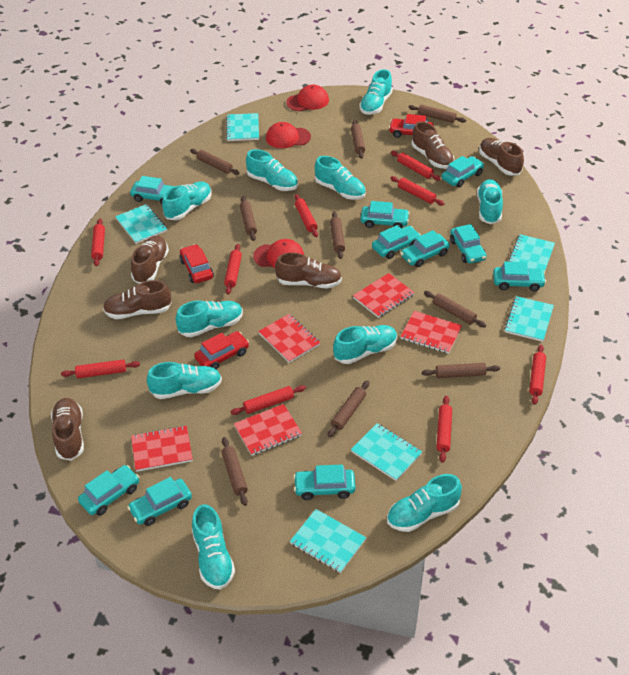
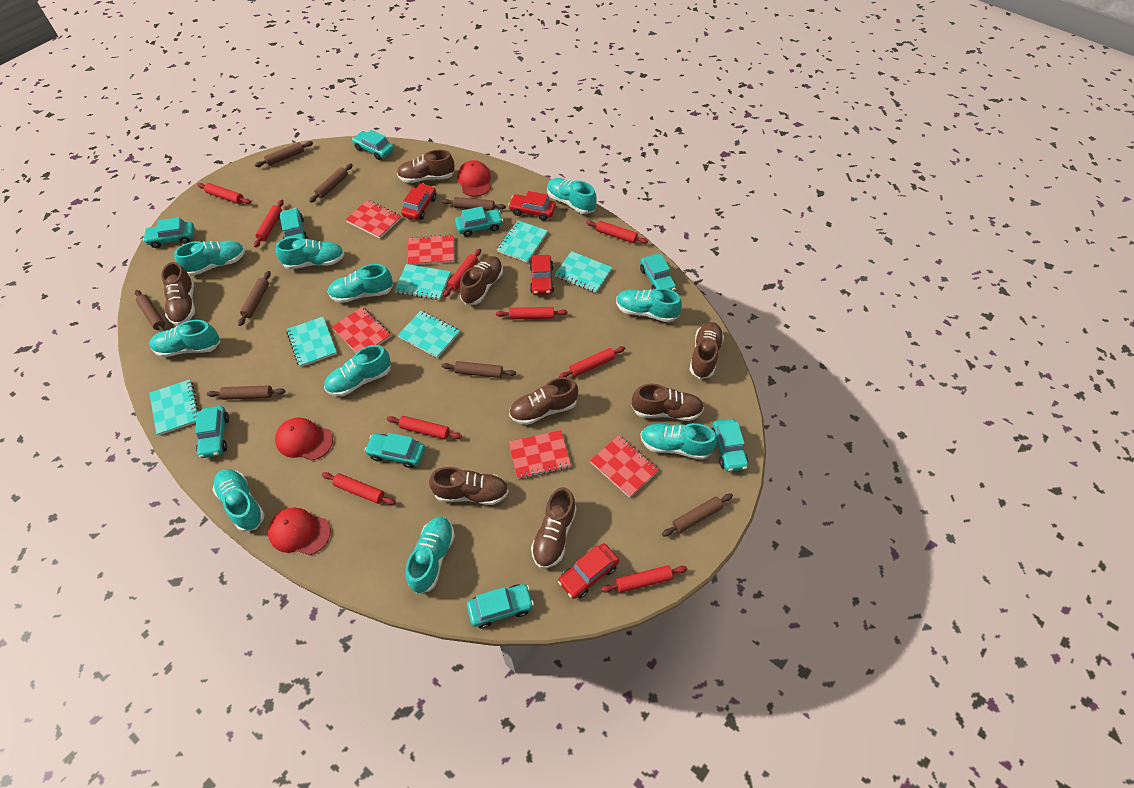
brown rolling pin: 9 -> 8
brown shoe: 6 -> 8
red car: 3 -> 4
turquoise car: 10 -> 9

